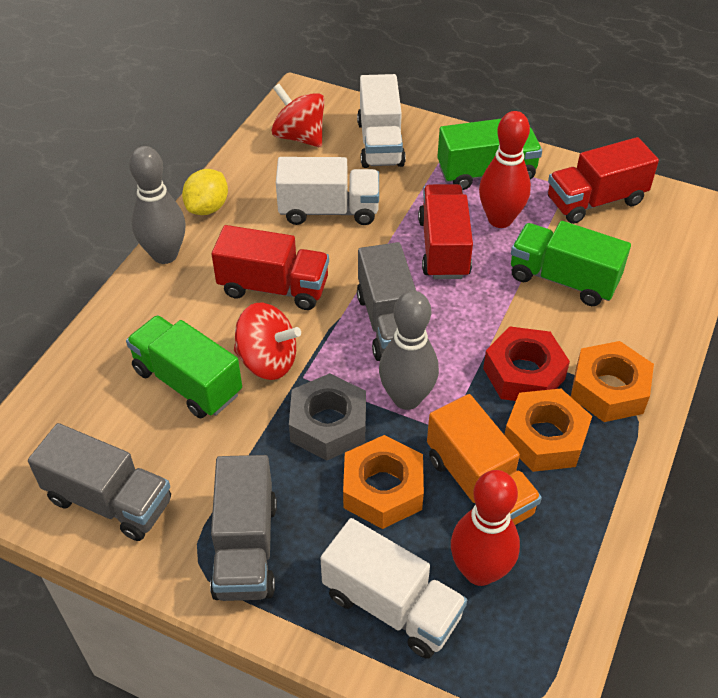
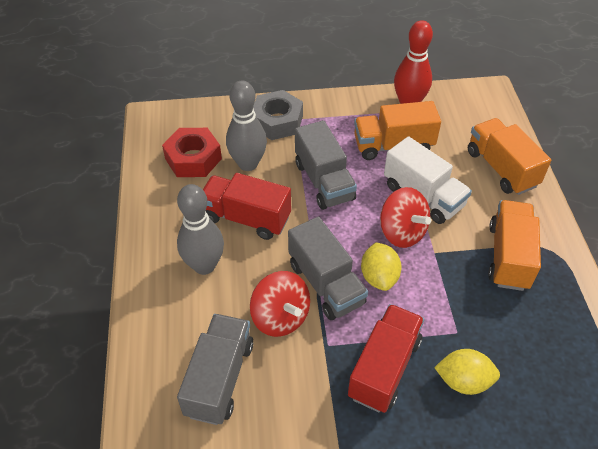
green truck: 3 -> 0
orange nut: 3 -> 0
orange truck: 1 -> 3
red bowling pin: 2 -> 1
red truck: 3 -> 2
white truck: 3 -> 1
yellow lemon: 1 -> 2

